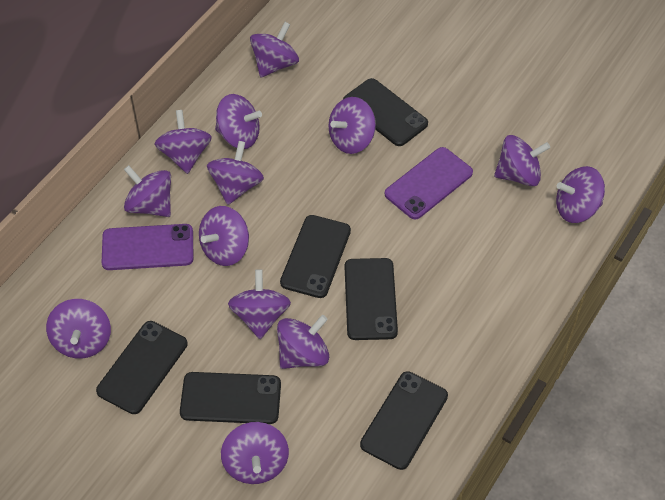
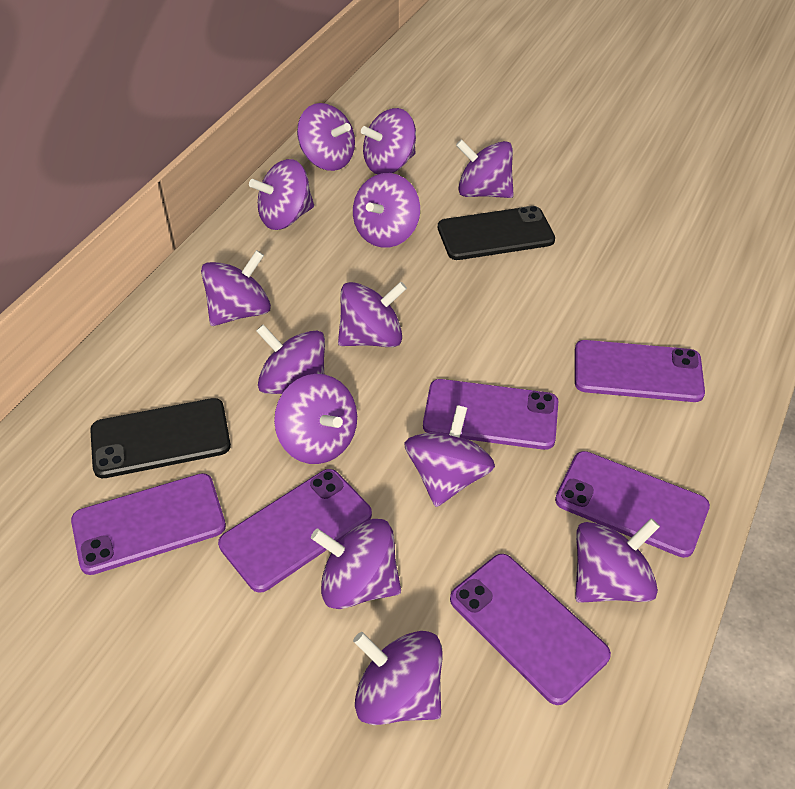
black phone: 6 -> 2
purple phone: 2 -> 6

